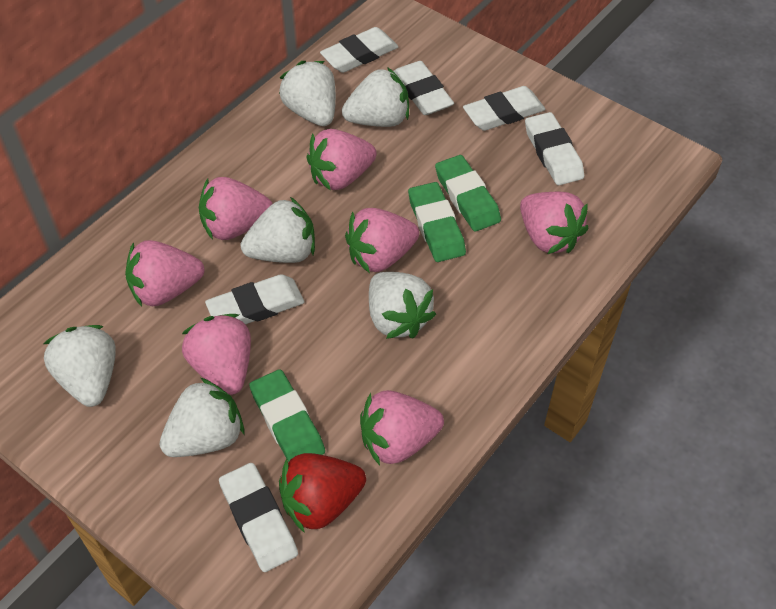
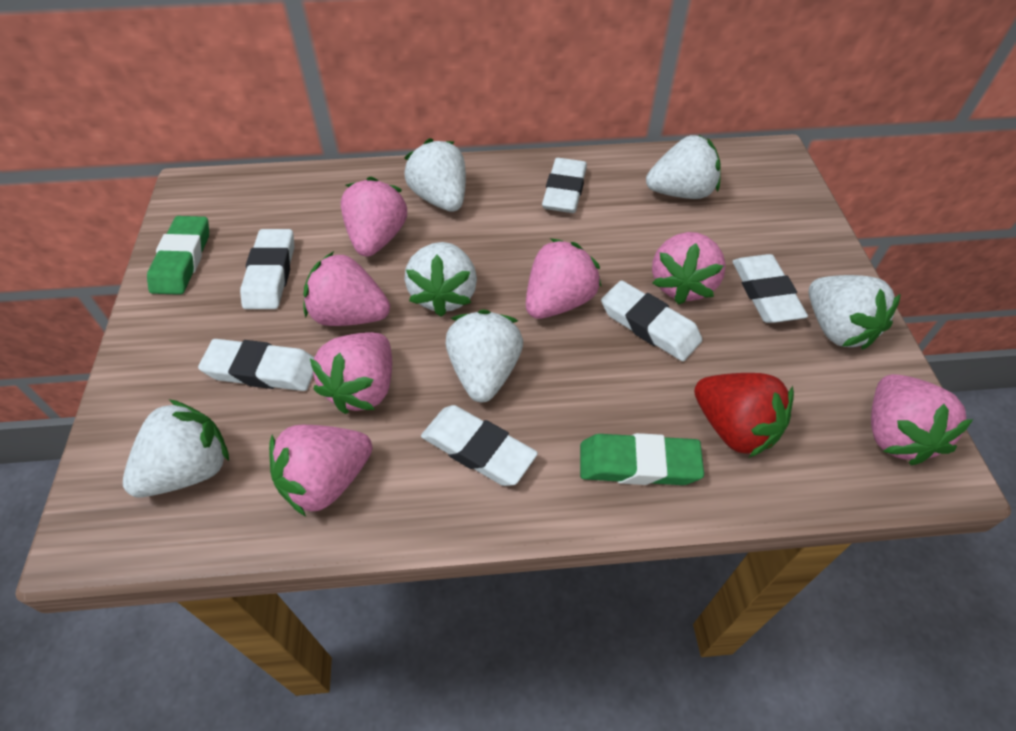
green eraser: 3 -> 2

